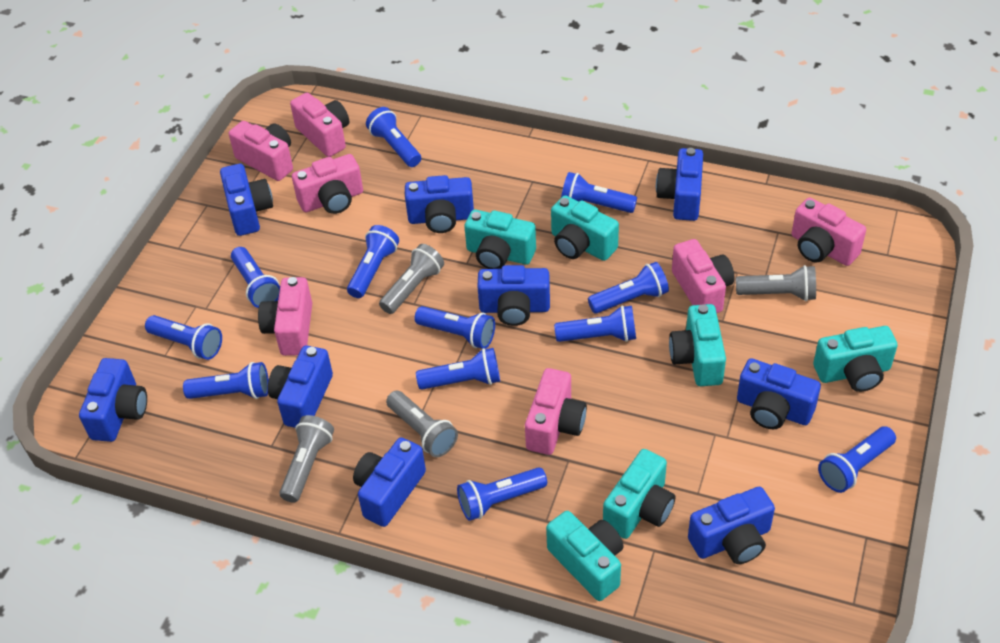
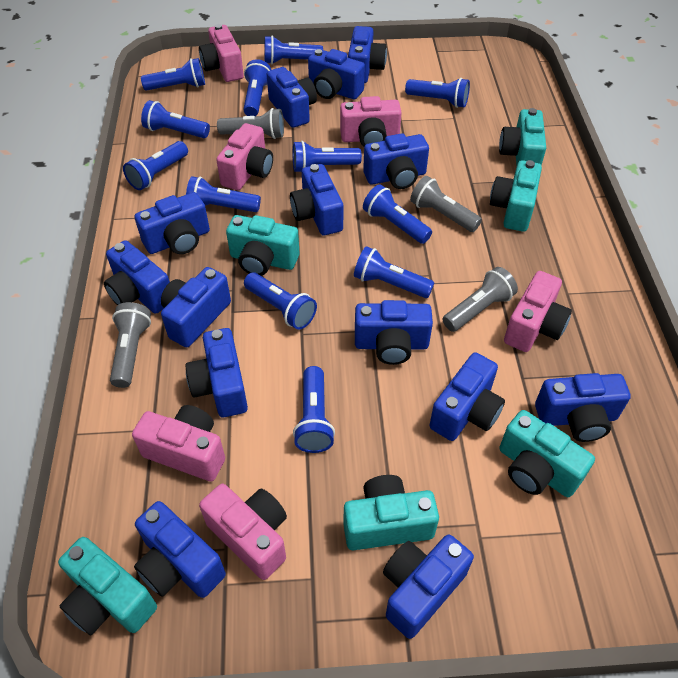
blue camera: 9 -> 14
pink camera: 7 -> 6

